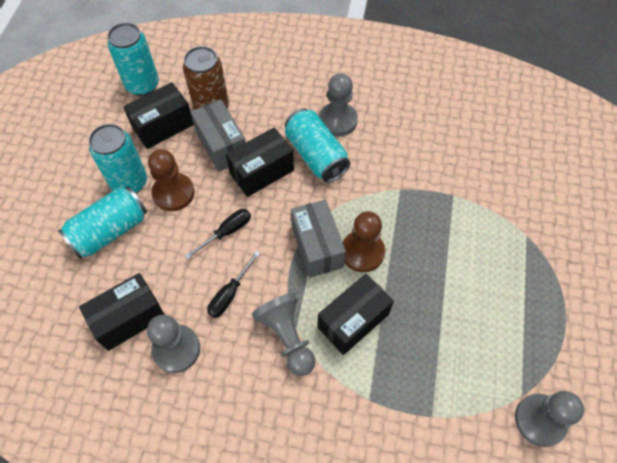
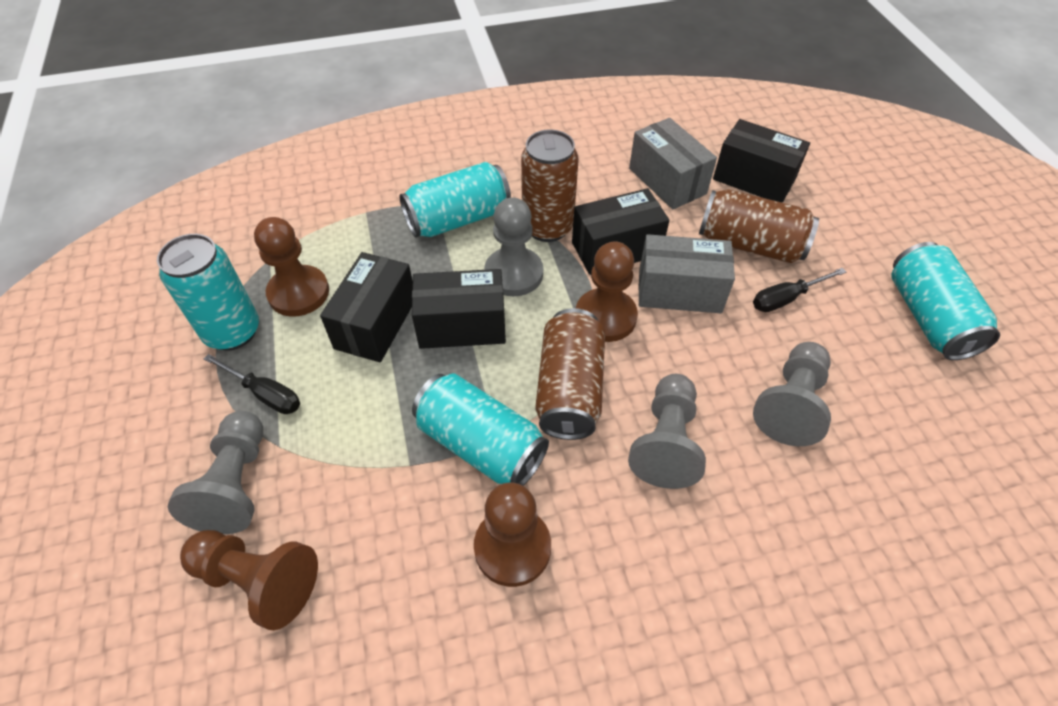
brown can: 1 -> 3
brown pawn: 2 -> 4

